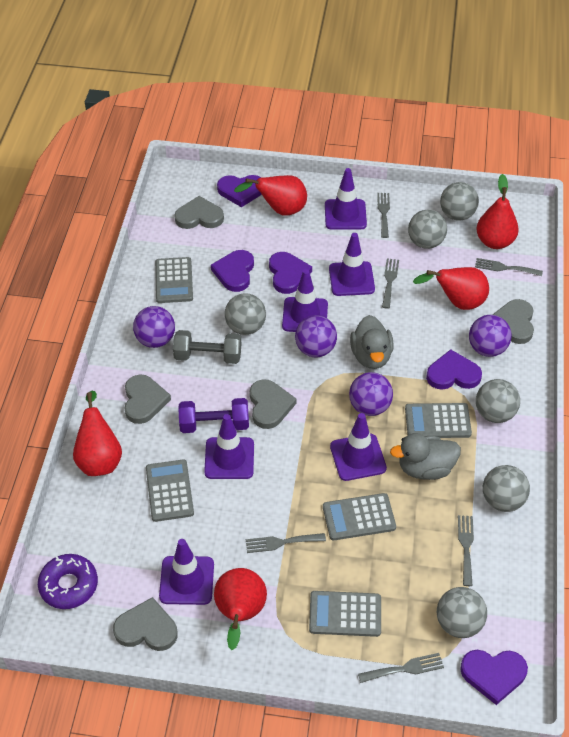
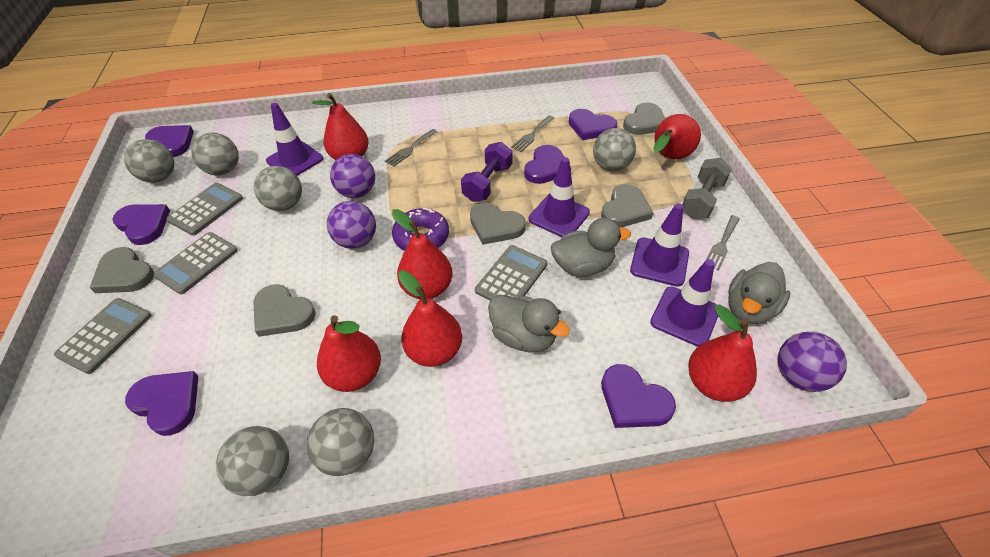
grey calculator: 5 -> 4
grey duck: 2 -> 3
grey fork: 6 -> 3
purple ball: 4 -> 3
purple heart: 5 -> 6
purple traffic cone: 6 -> 4
red pear: 5 -> 6

